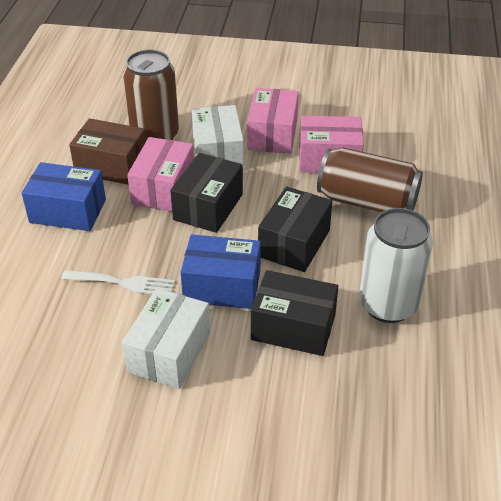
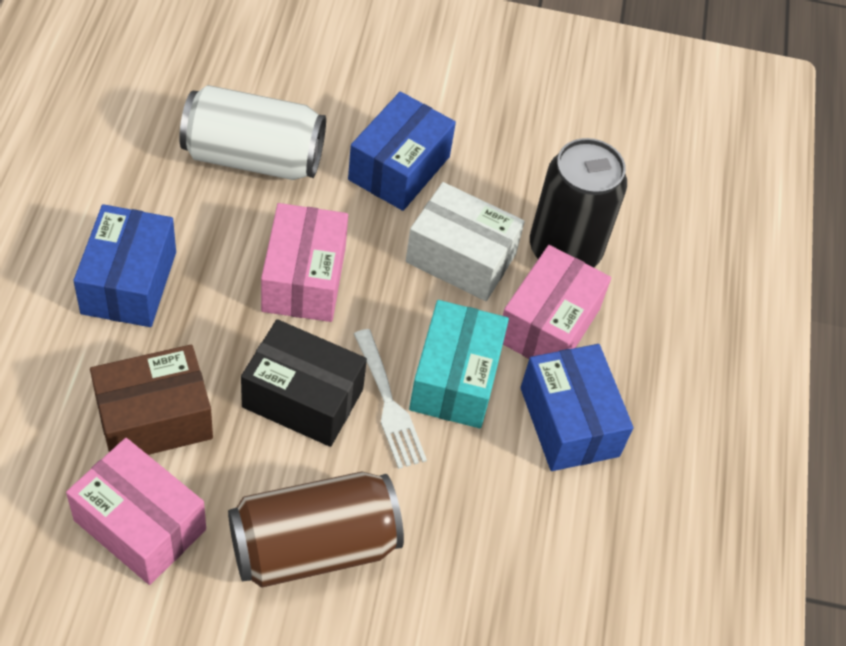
black box: 3 -> 1
black can: 0 -> 1
blue box: 2 -> 3
brown can: 2 -> 1
turquoise box: 0 -> 1
white box: 2 -> 1

